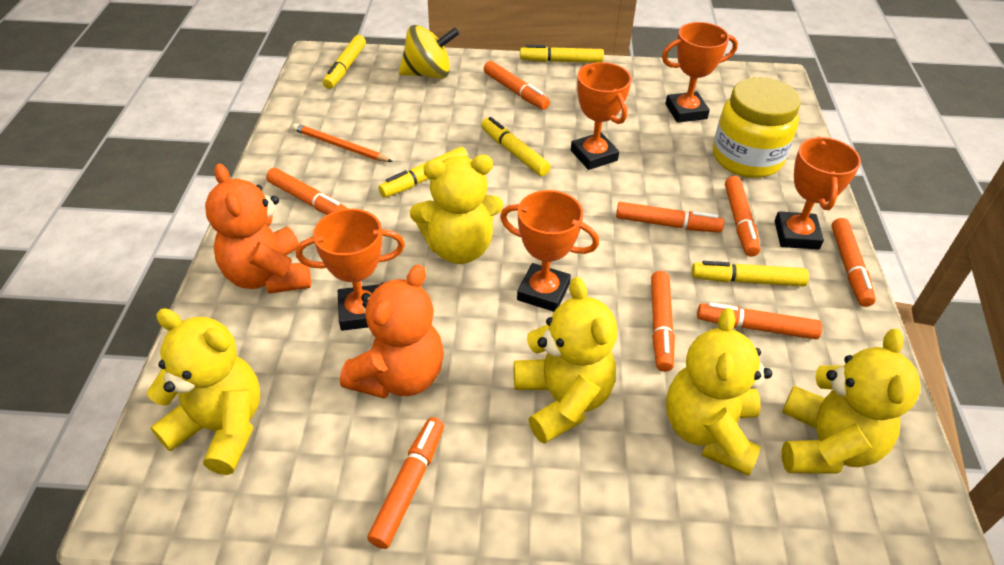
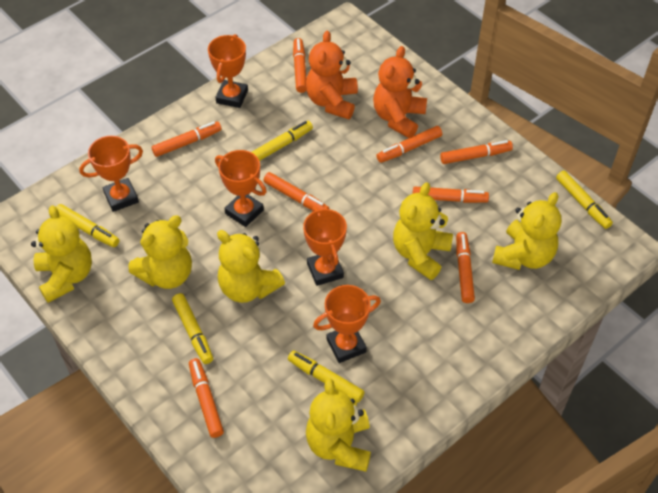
orange pencil: 1 -> 0
yellow jar: 1 -> 0
yellow spinning top: 1 -> 0
yellow teddy bear: 5 -> 6

